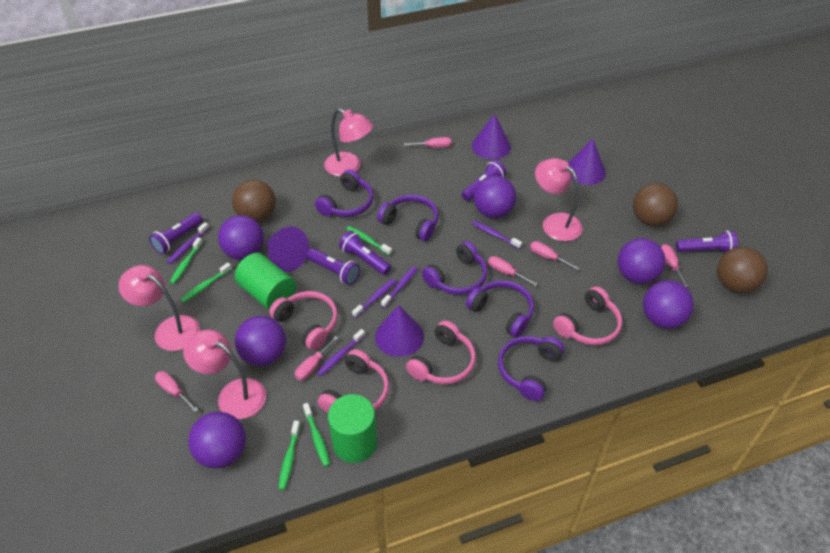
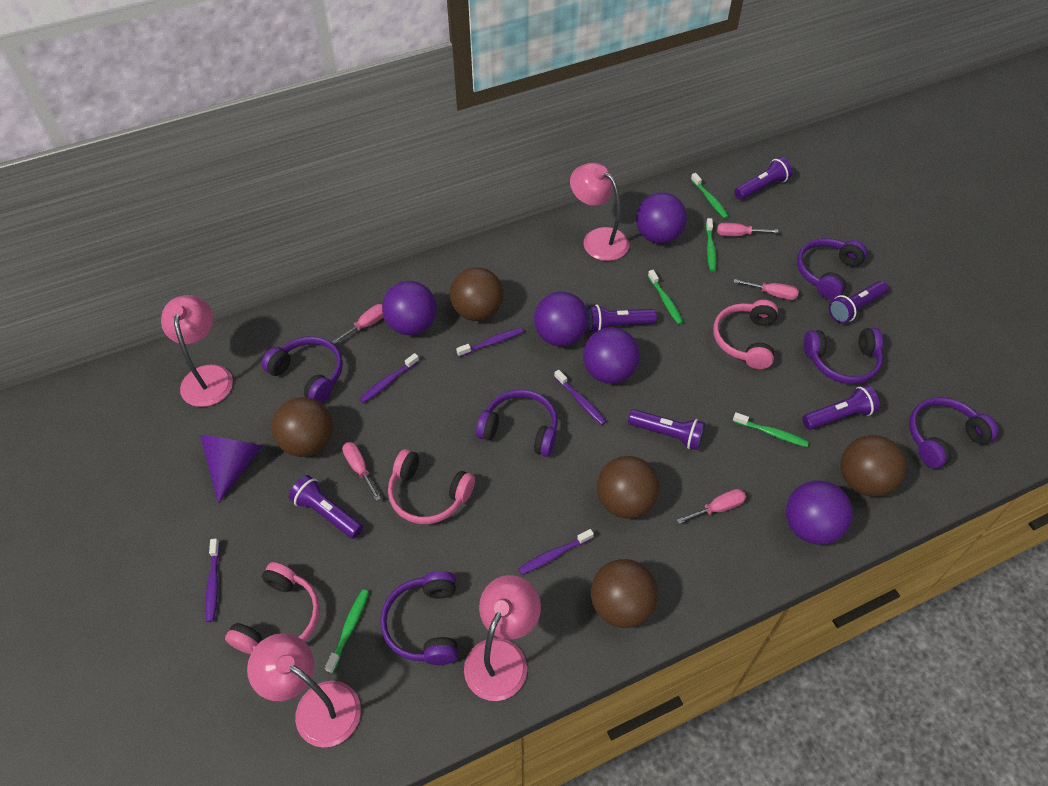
brown ball: 3 -> 5
green cylinder: 2 -> 0
pink headphones: 4 -> 3
pink screwdriver: 6 -> 5
purple ball: 6 -> 5
purple cone: 4 -> 1
purple flashlight: 5 -> 6
purple headphones: 5 -> 6

